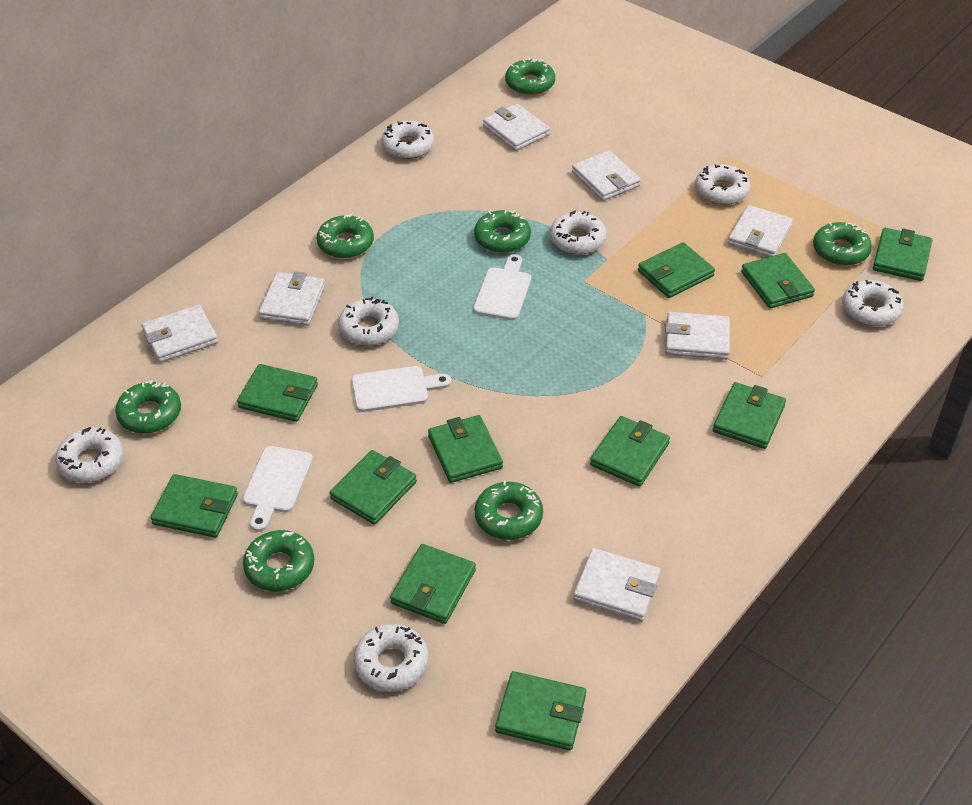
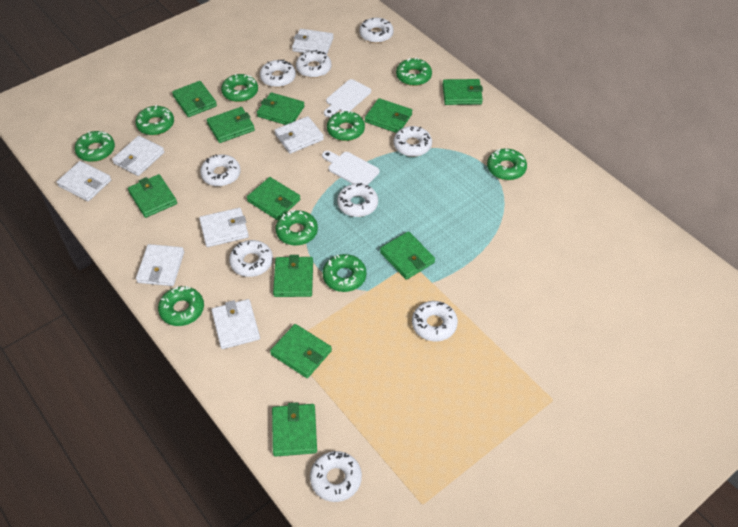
green donut: 7 -> 9
white cutting board: 3 -> 2
white donut: 7 -> 9

